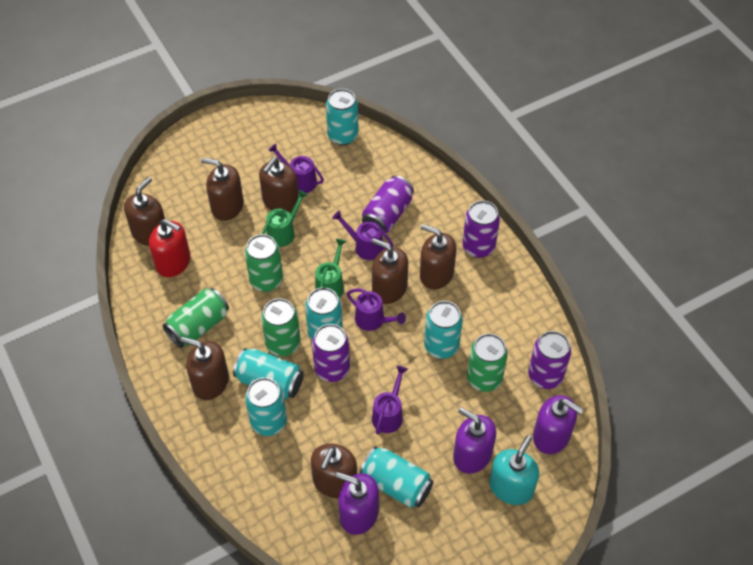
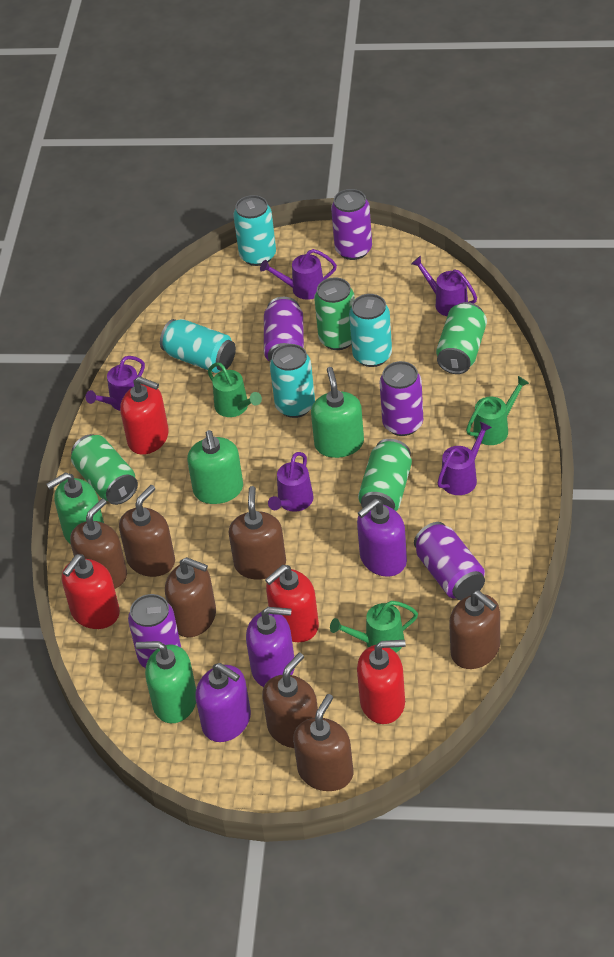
green soap dispenser: 0 -> 4
green watering can: 2 -> 3
purple can: 4 -> 5
purple watering can: 4 -> 5
red soap dispenser: 1 -> 4
turquoise can: 6 -> 4
turquoise soap dispenser: 1 -> 0

